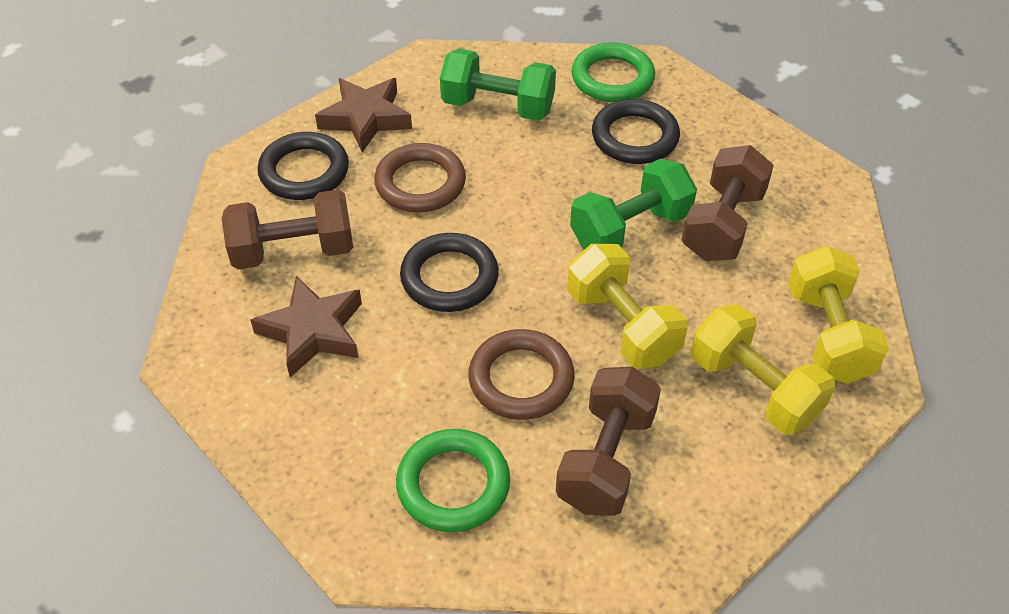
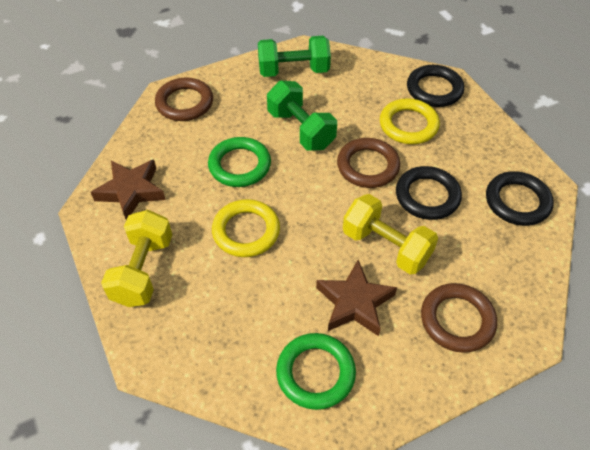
brown dumbbell: 3 -> 0
brown ring: 2 -> 3
yellow dumbbell: 3 -> 2
yellow ring: 0 -> 2

